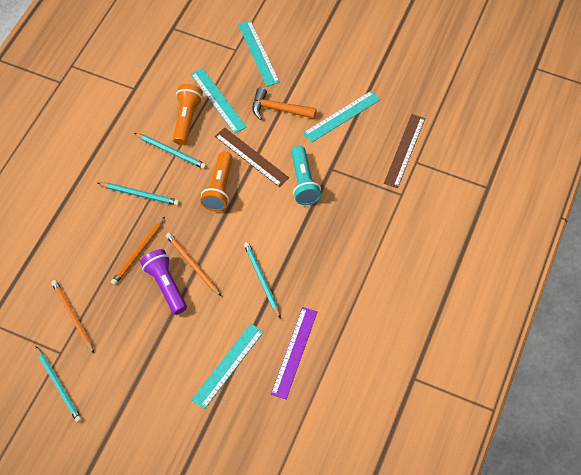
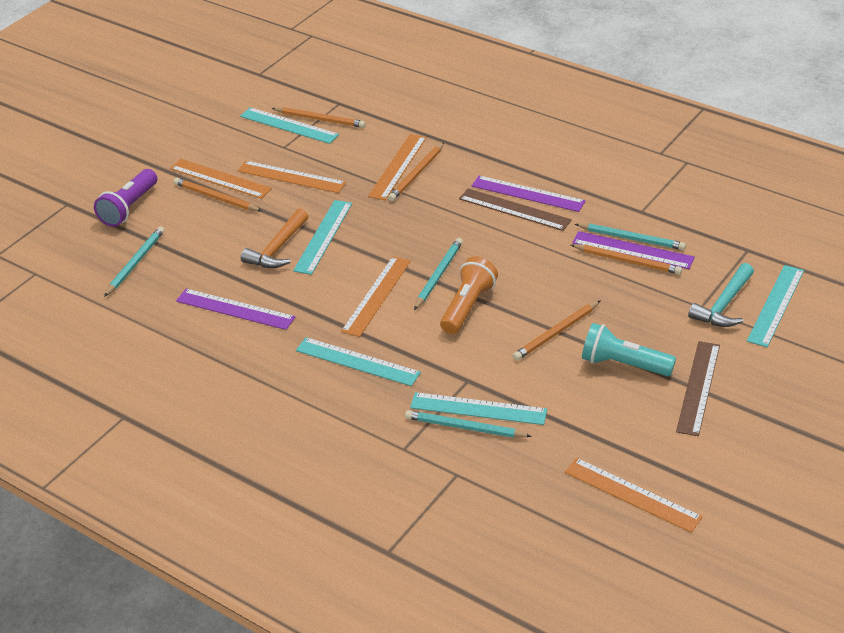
orange flashlight: 2 -> 1
orange pencil: 3 -> 5
orange ruler: 0 -> 5
purple ruler: 1 -> 3
turquoise hammer: 0 -> 1
turquoise ruler: 4 -> 5

